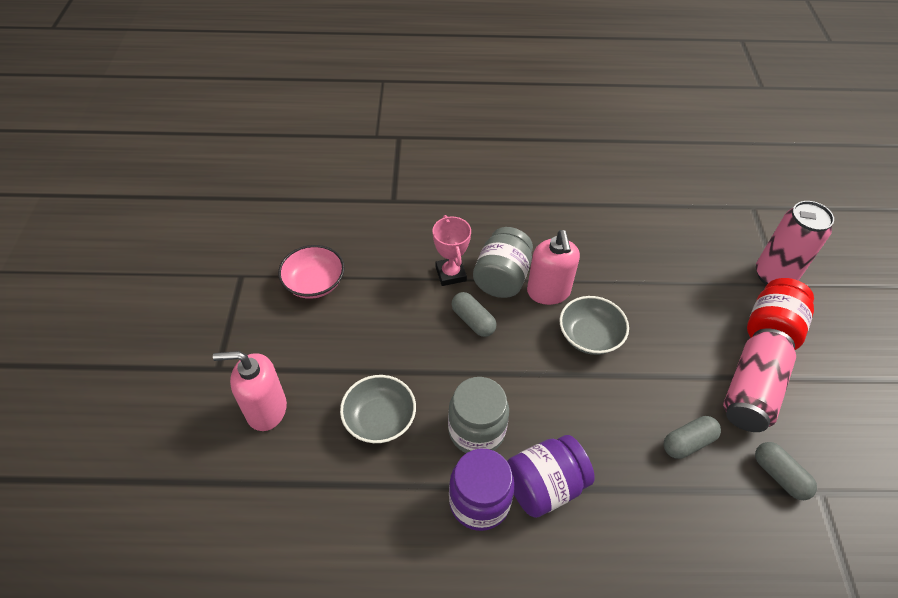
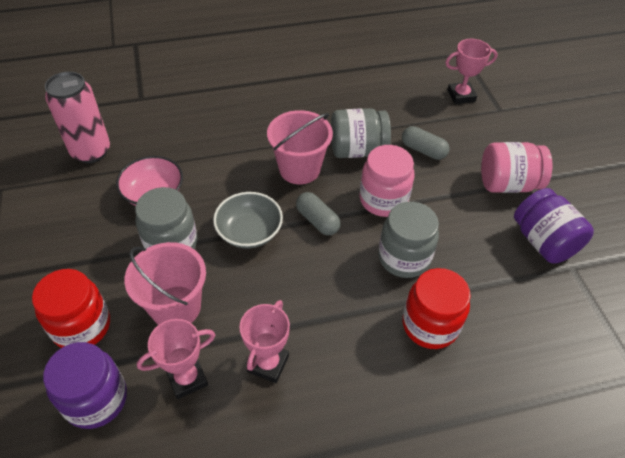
grey bowl: 2 -> 1
grey capsule: 3 -> 2
grey jar: 2 -> 3
pink bucket: 0 -> 2
pink can: 2 -> 1
pink jar: 0 -> 2
pink soap dispenser: 2 -> 0
pink trophy: 1 -> 3
red jar: 1 -> 2

